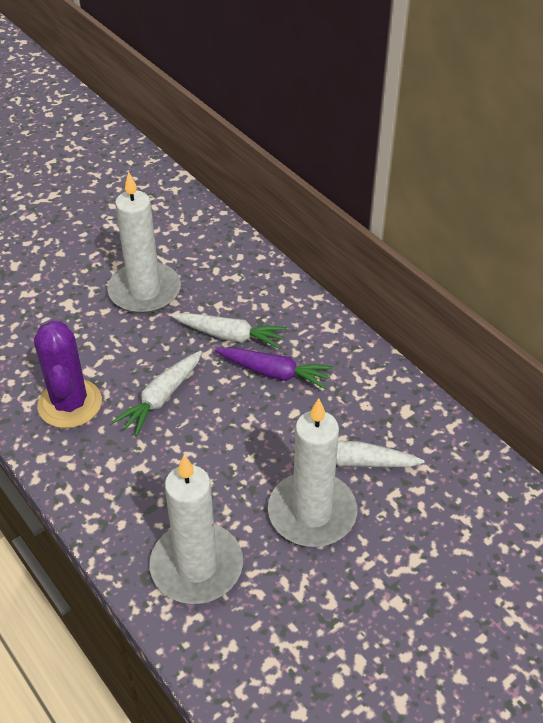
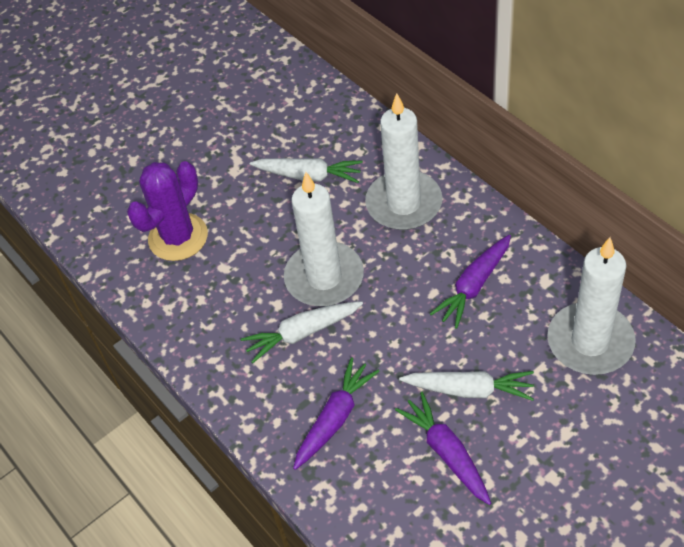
purple carrot: 1 -> 3

